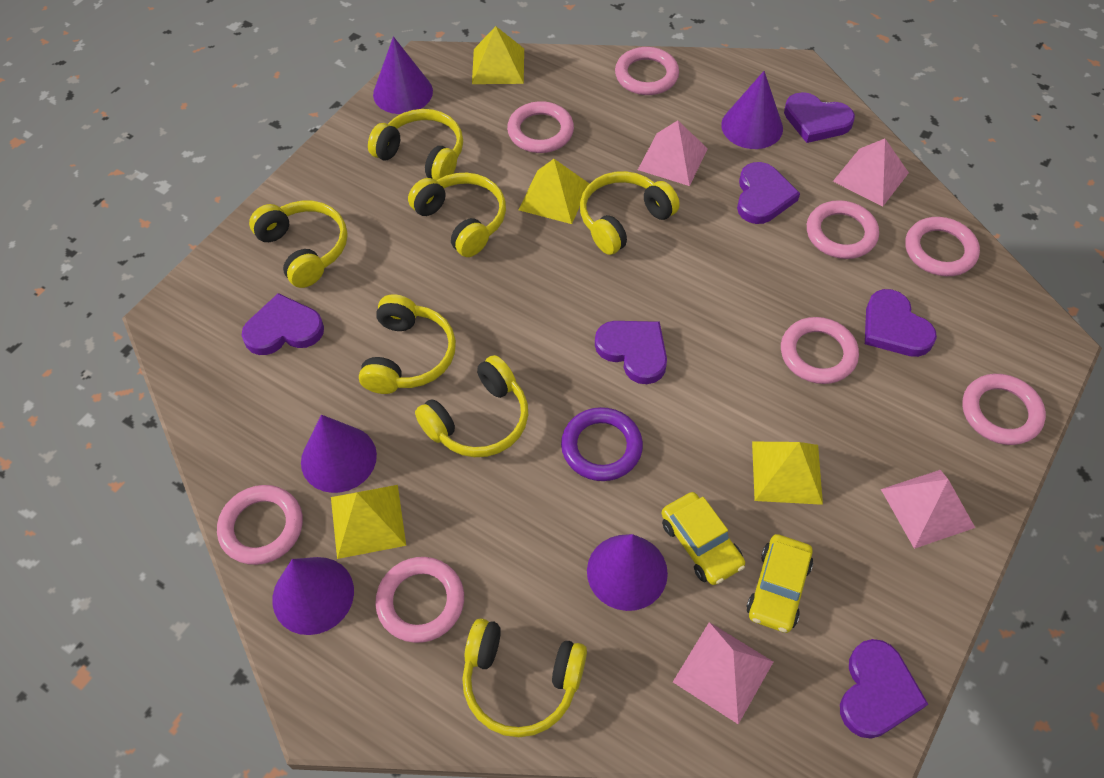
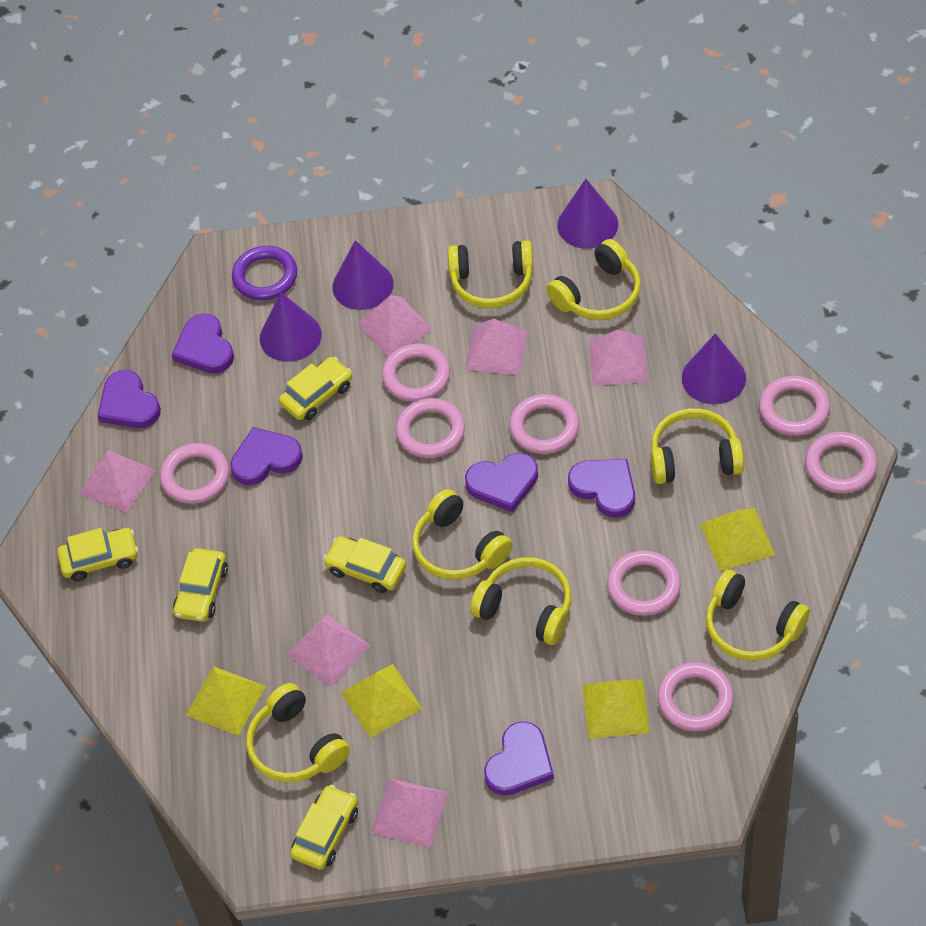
pink pyramid: 4 -> 6
purple cone: 5 -> 4
yellow car: 2 -> 5

